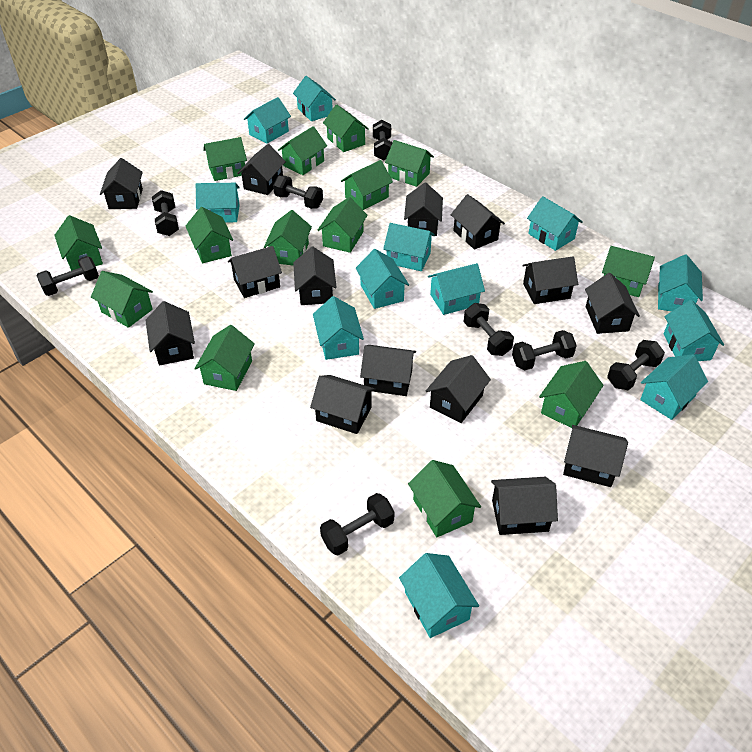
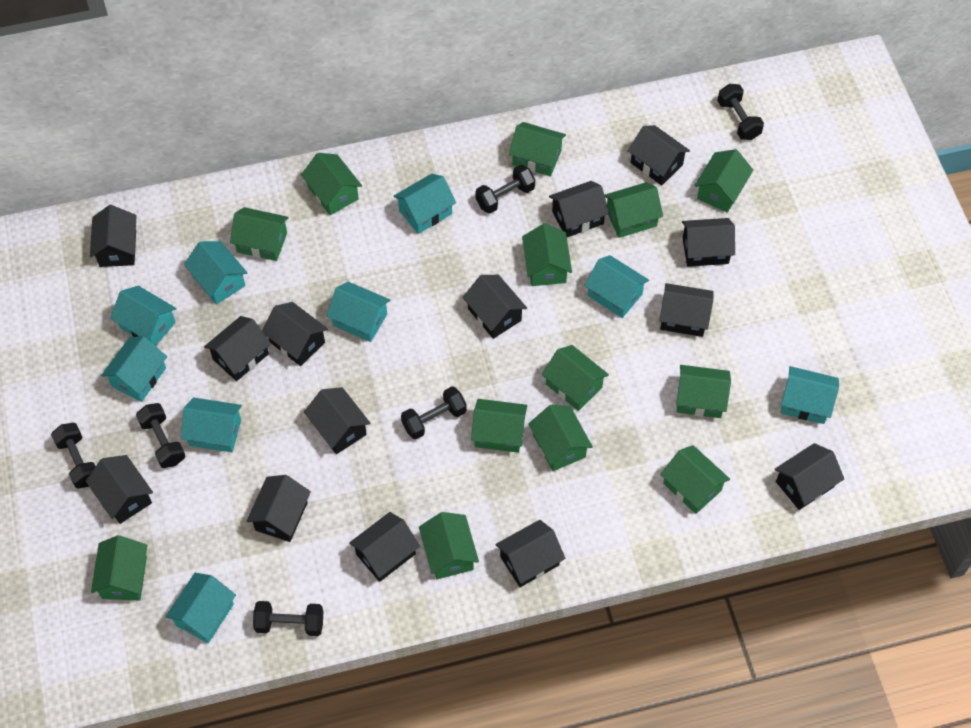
black dumbbell: 8 -> 6
green house: 14 -> 13
turquoise house: 12 -> 9

